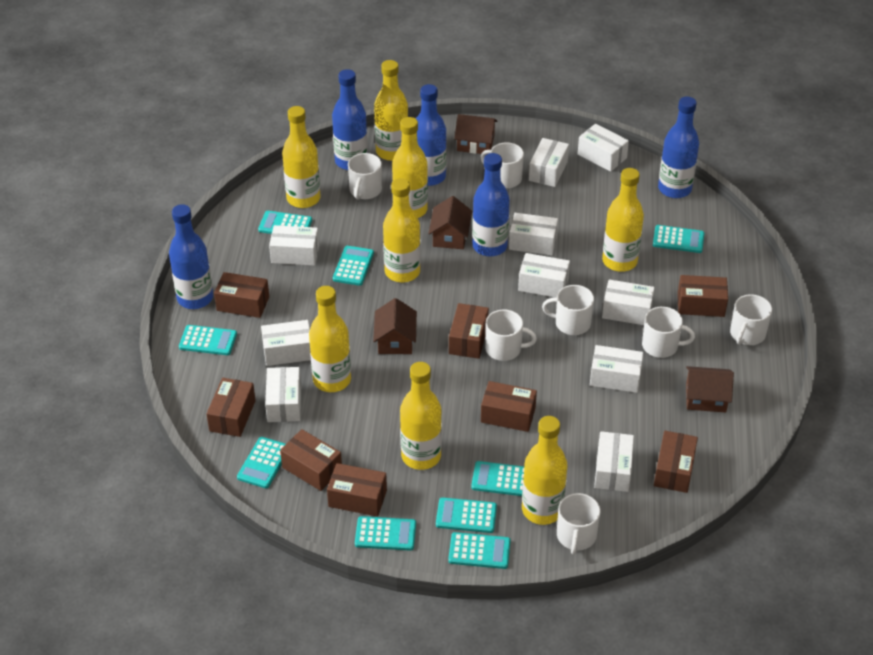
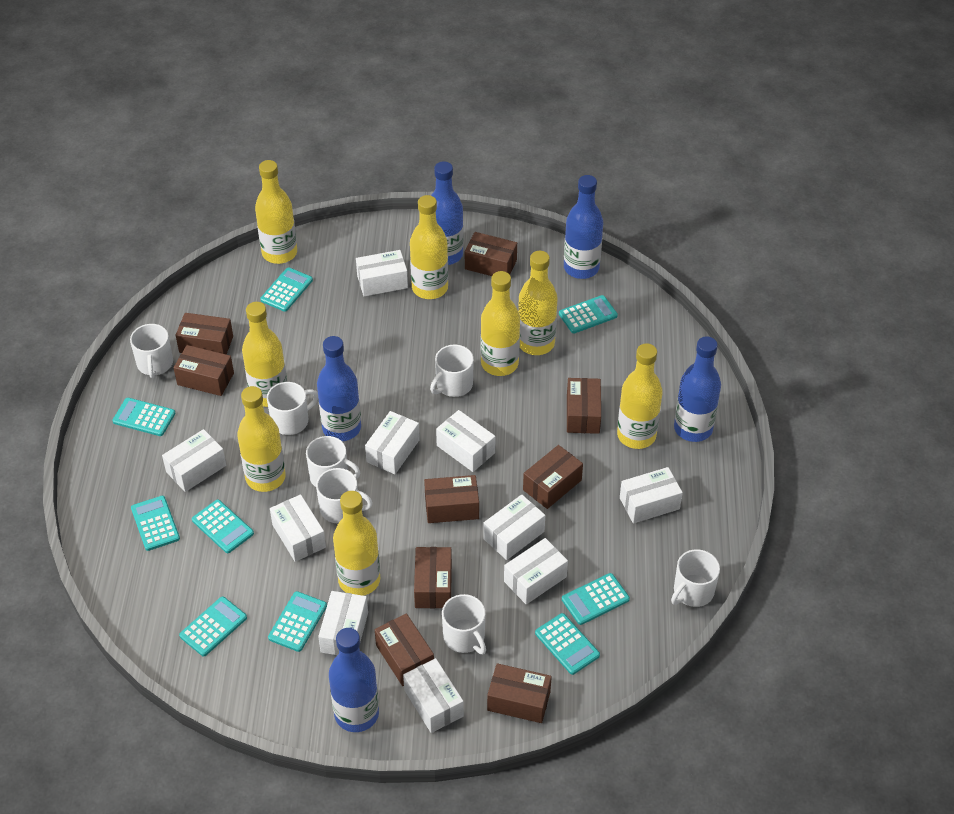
brown box: 8 -> 9
brown house: 4 -> 0

